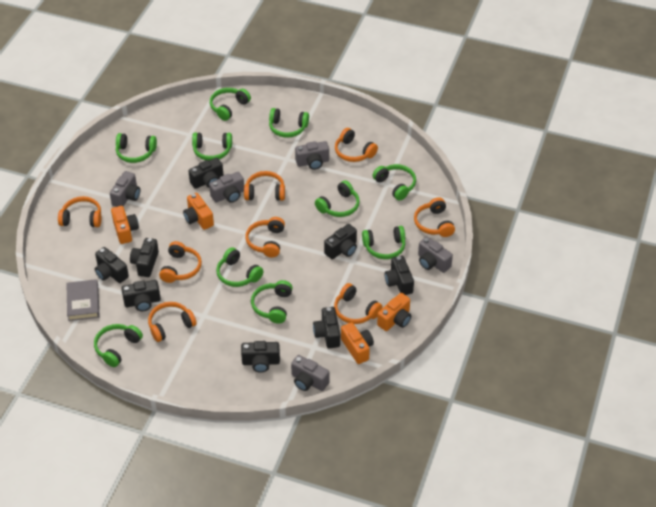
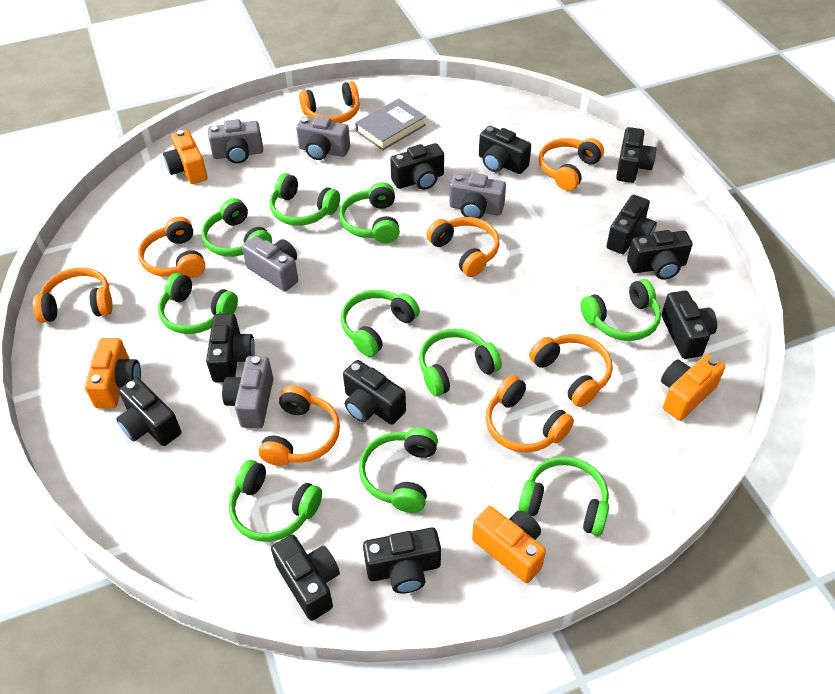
black camera: 8 -> 11

